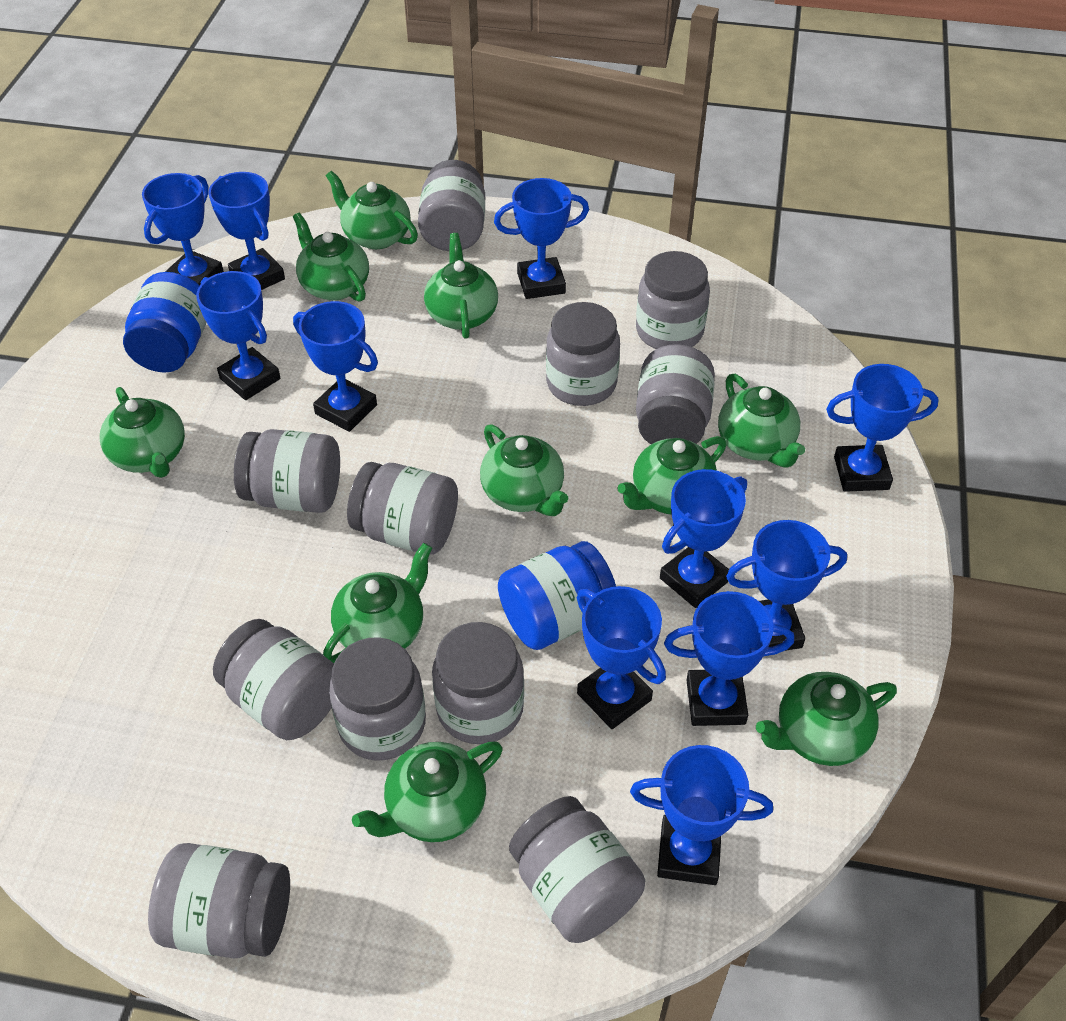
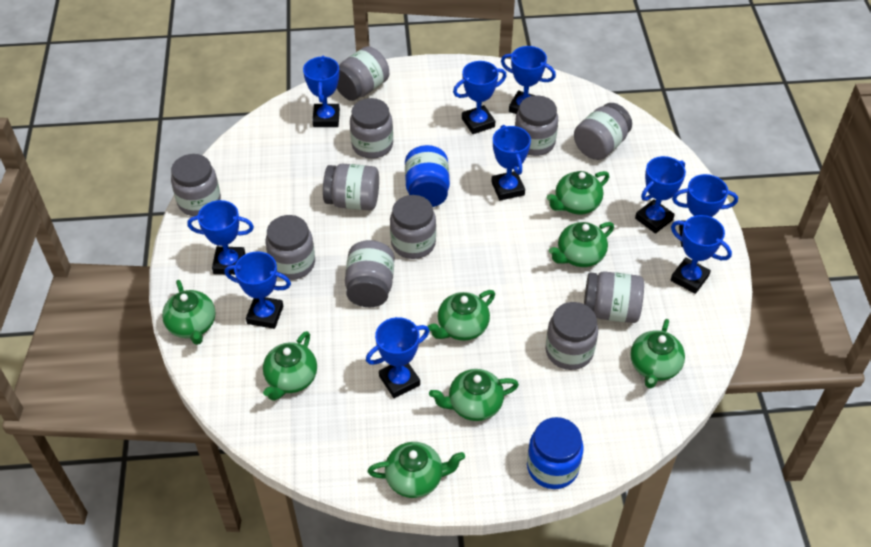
blue trophy: 11 -> 10
green teapot: 10 -> 8

